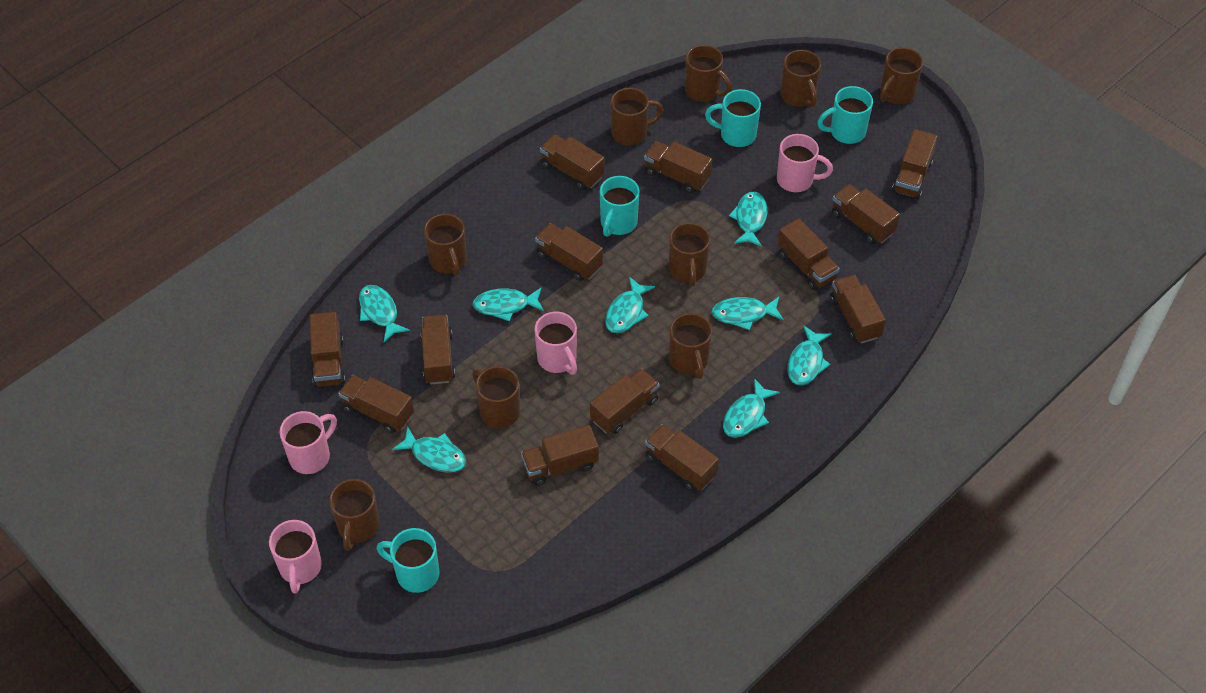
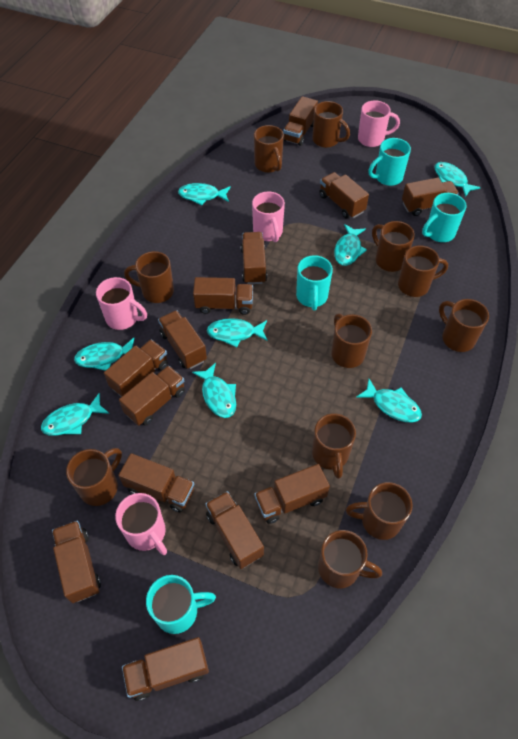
brown mug: 9 -> 11

